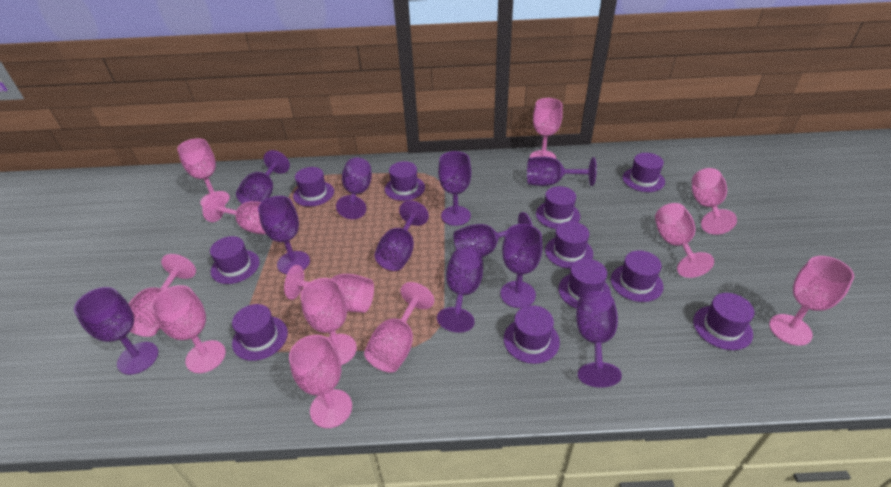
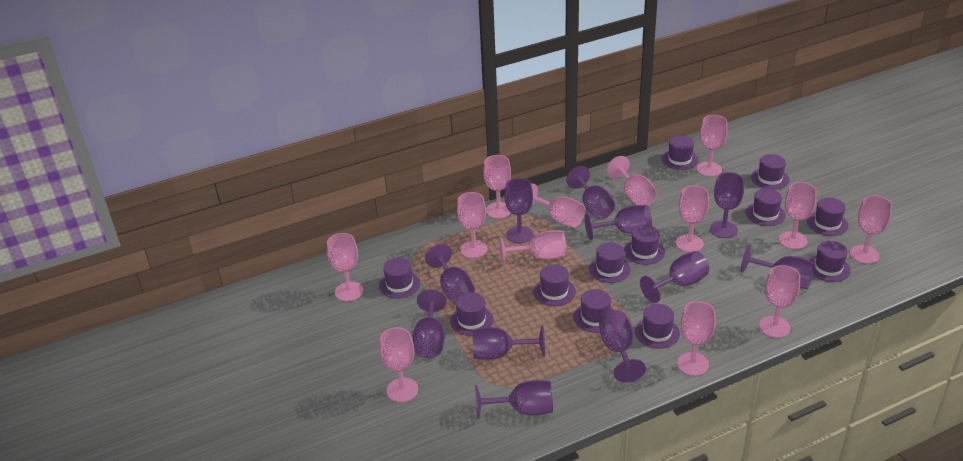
pink goblet: 12 -> 13
purple hat: 11 -> 12

